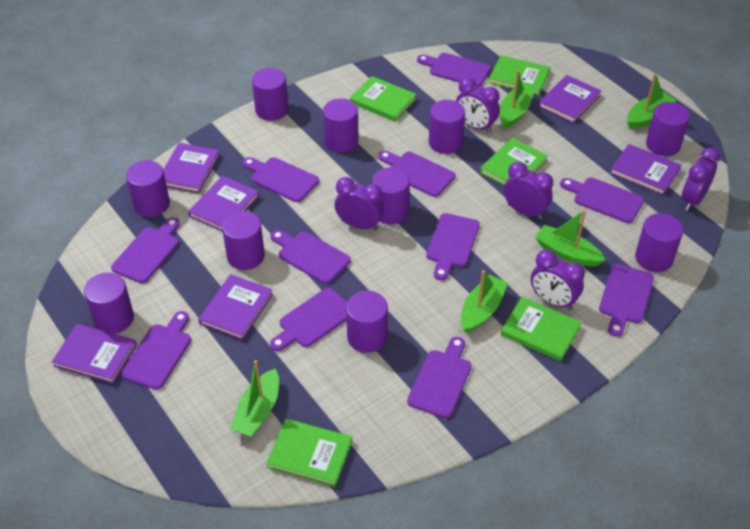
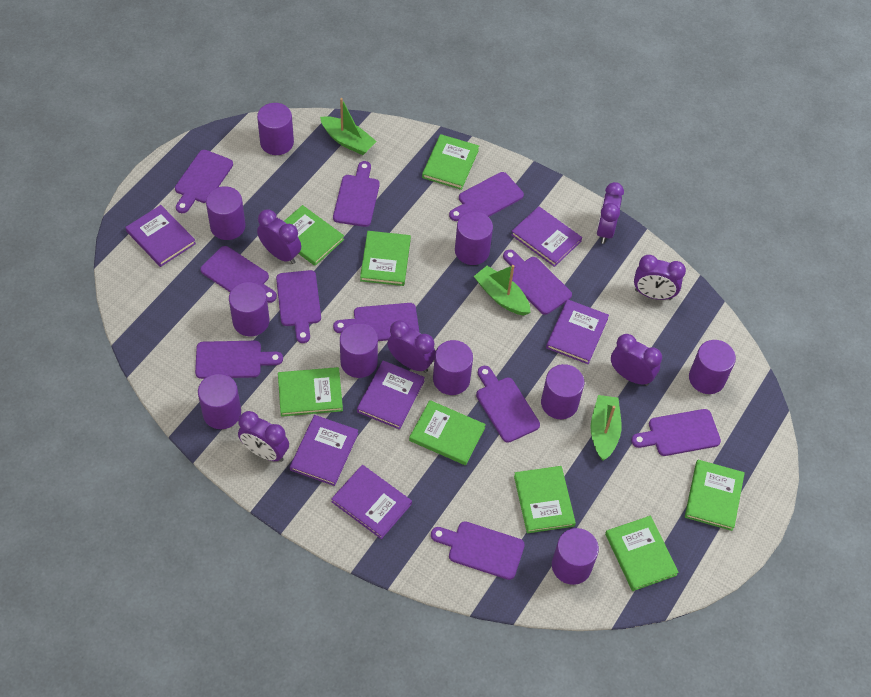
green boat: 5 -> 3
green book: 5 -> 8
purple clock: 5 -> 6

